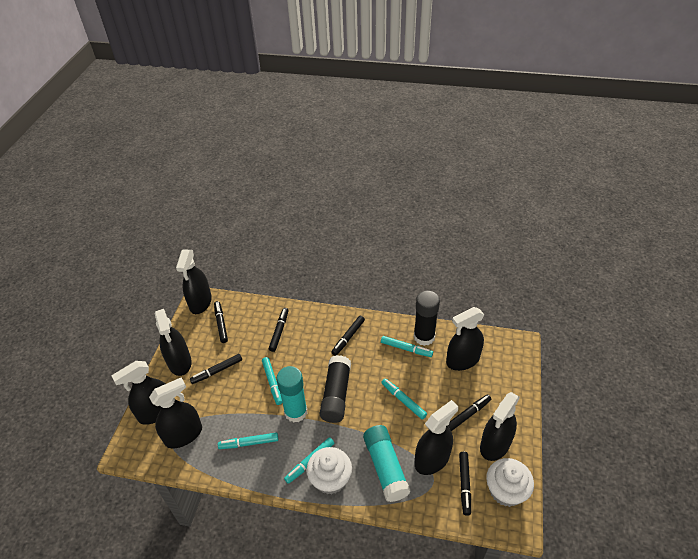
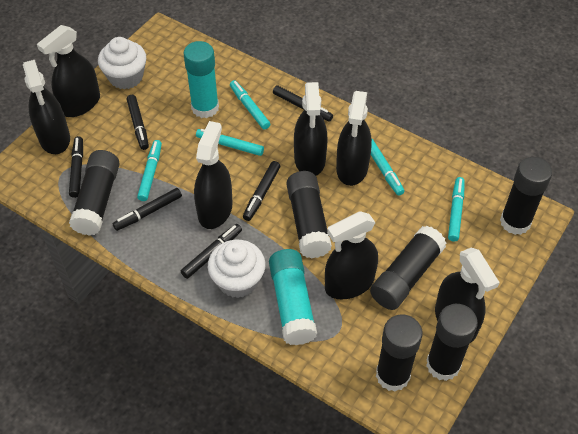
black glue stick: 2 -> 6

